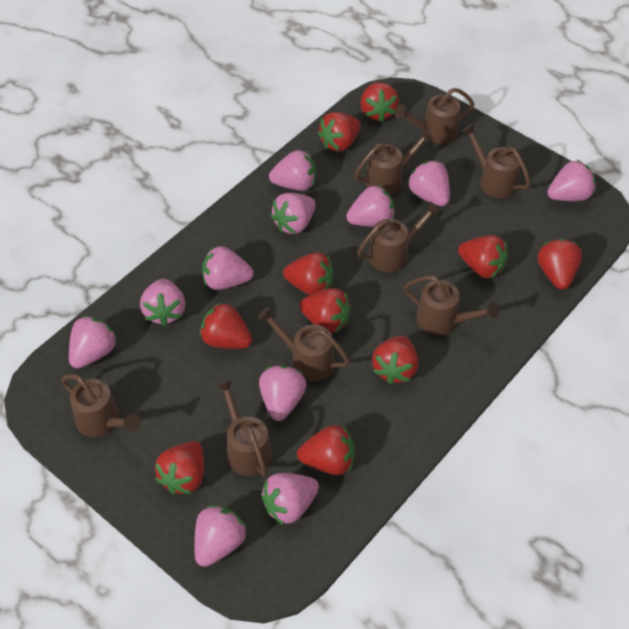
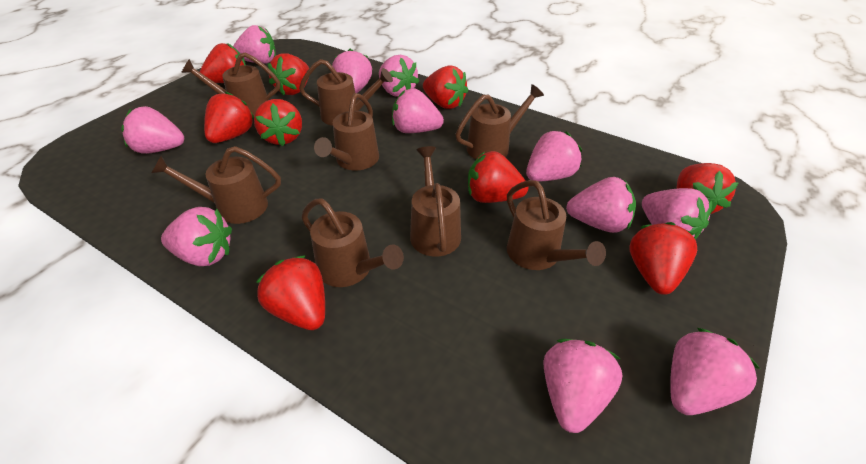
red strawberry: 10 -> 9

